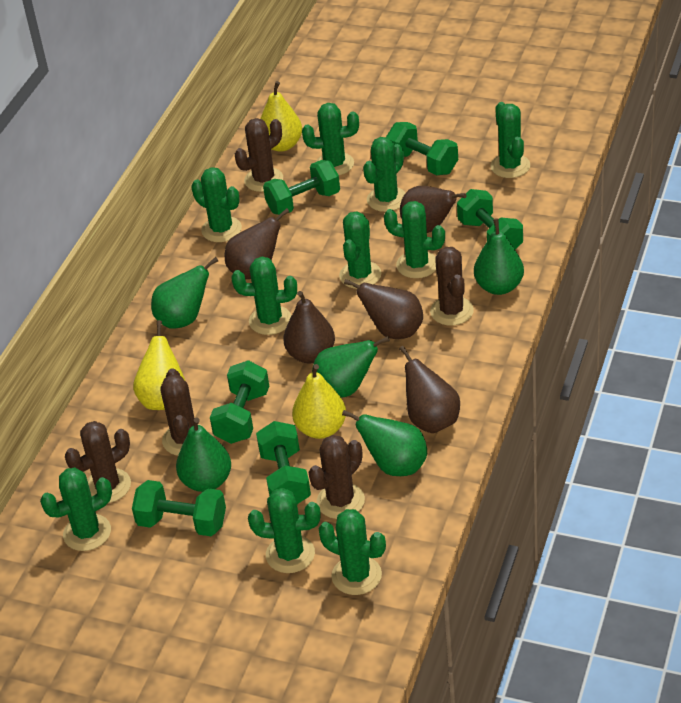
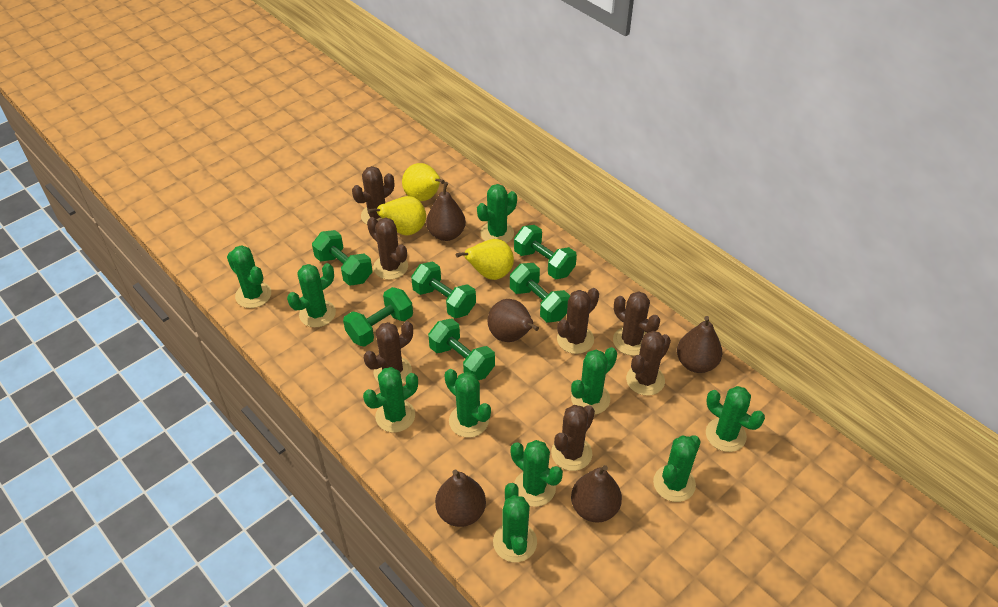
brown cactus: 5 -> 7
green pear: 5 -> 0

